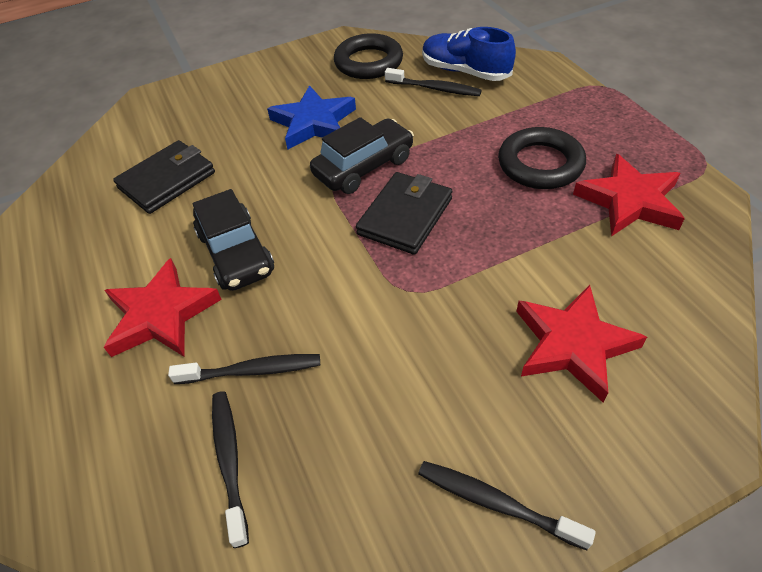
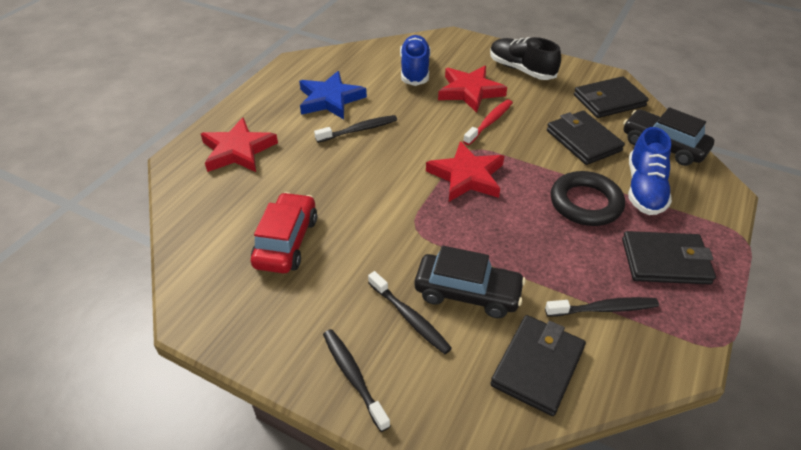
black ring: 2 -> 1
black shoe: 0 -> 1
black wallet: 2 -> 4
blue shoe: 1 -> 2
red car: 0 -> 1
red toothbrush: 0 -> 1

